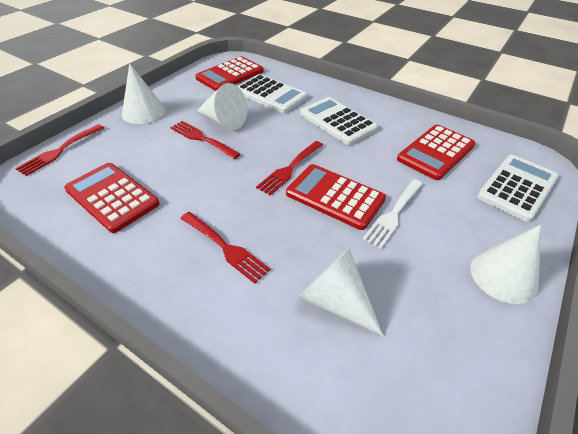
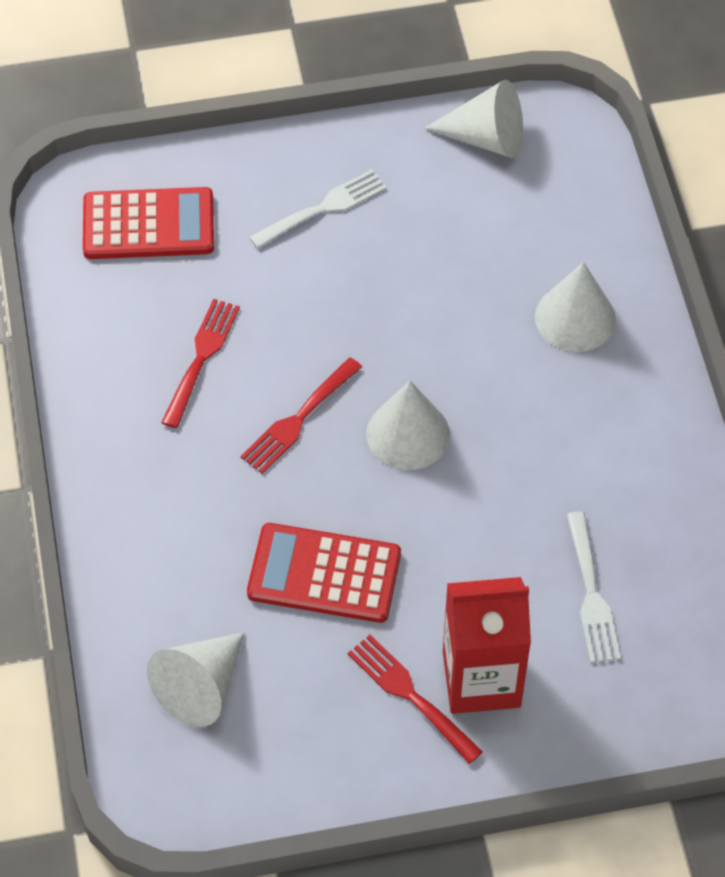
red calculator: 4 -> 2
red carton: 0 -> 1
red fork: 4 -> 3
white calculator: 3 -> 0
white fork: 1 -> 2

